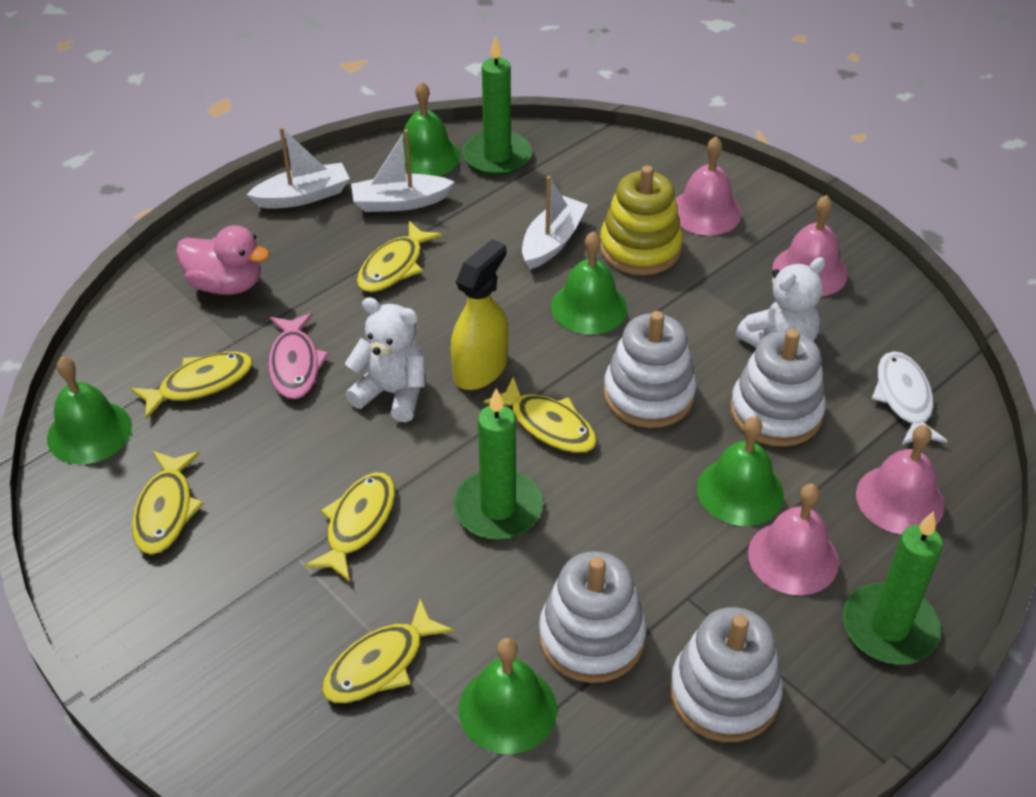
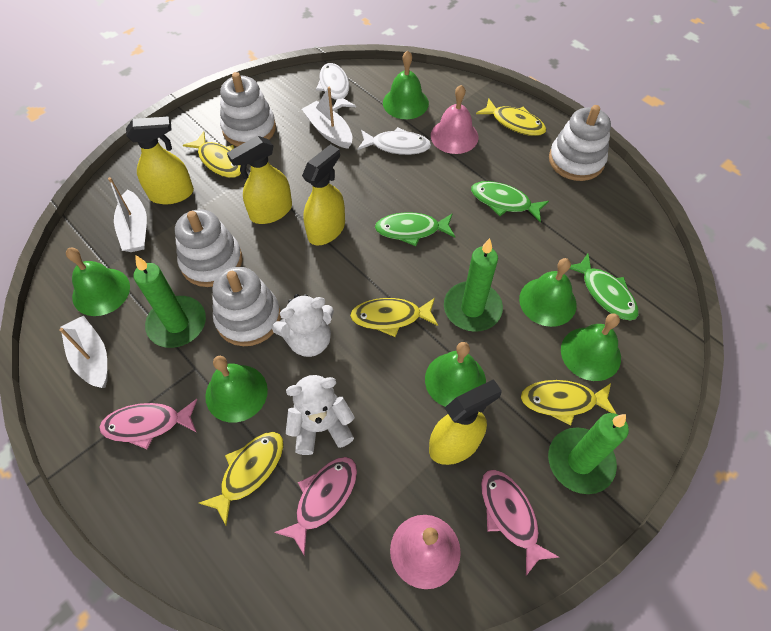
green bell: 5 -> 6
green fish: 0 -> 3
pink bell: 4 -> 2
pink duck: 1 -> 0
pink fish: 1 -> 3
white fish: 1 -> 2
yellow fish: 6 -> 5
yellow spray bottle: 1 -> 4
yellow stacking toy: 1 -> 0

